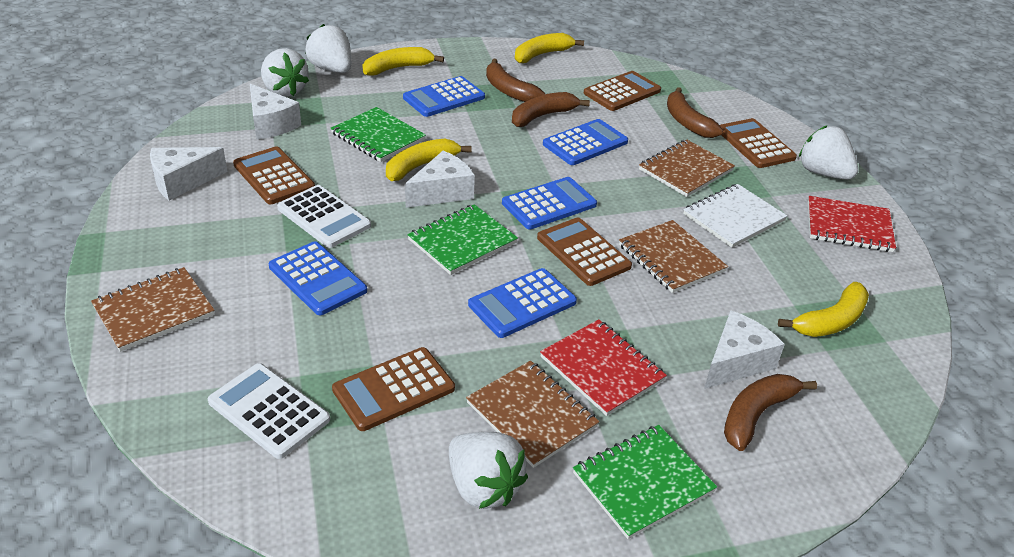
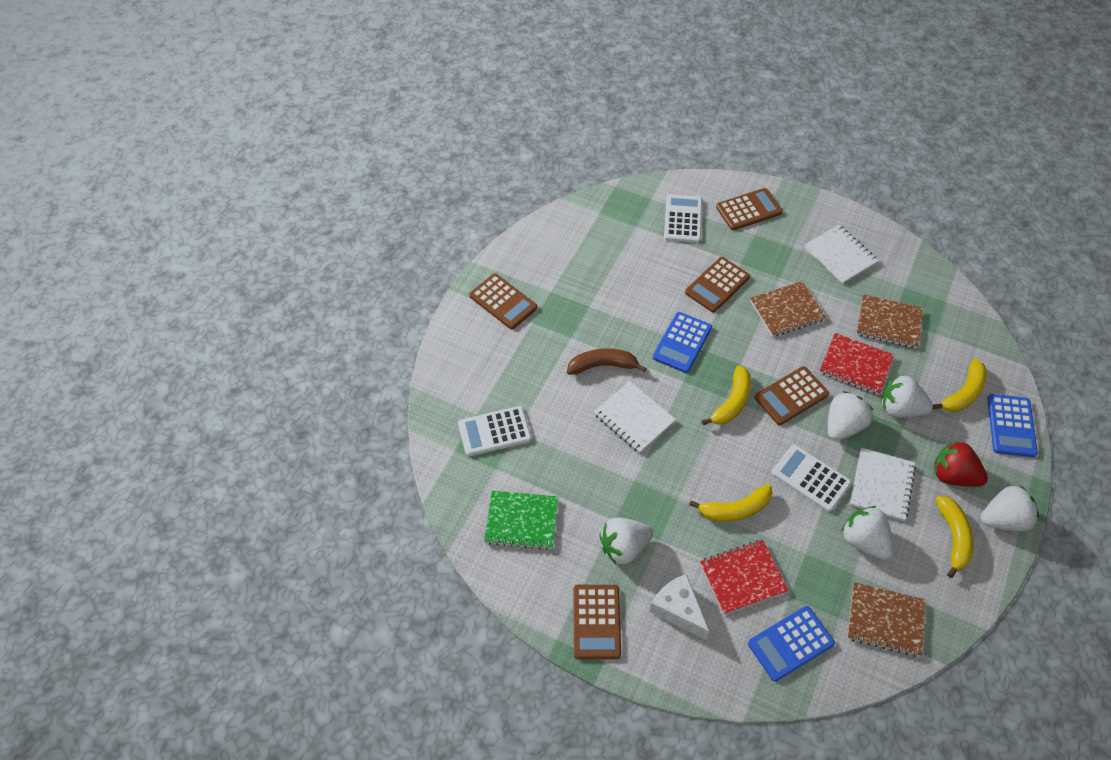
blue calculator: 5 -> 3
brown banana: 4 -> 1
brown notebook: 4 -> 3
green notebook: 3 -> 1
red strawberry: 0 -> 1
white calculator: 2 -> 3
white cheese: 4 -> 1
white notebook: 1 -> 3
white strawberry: 4 -> 5

